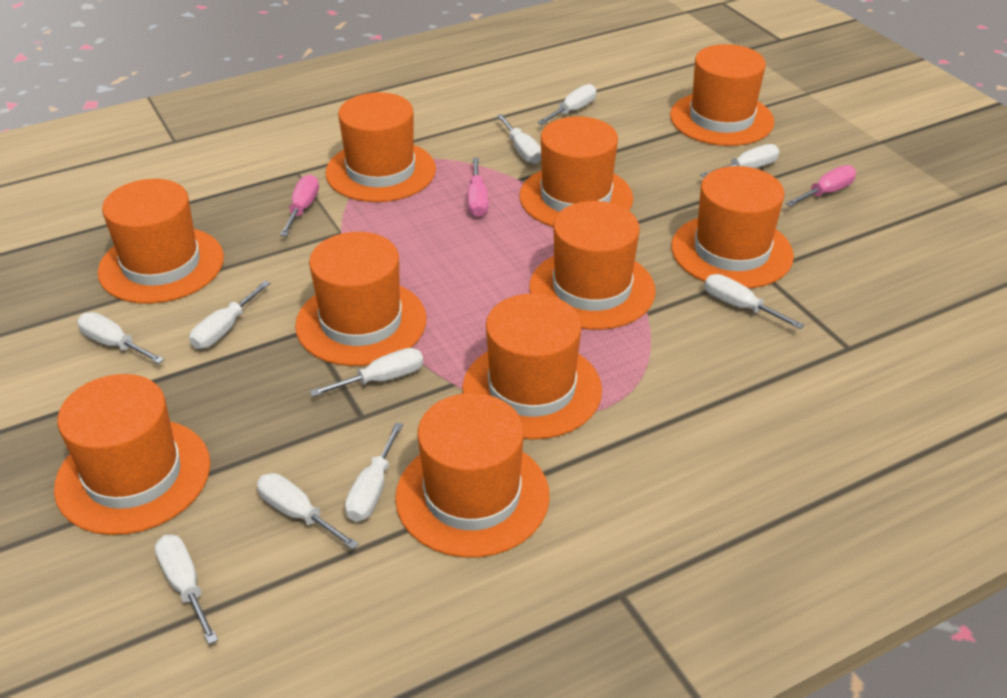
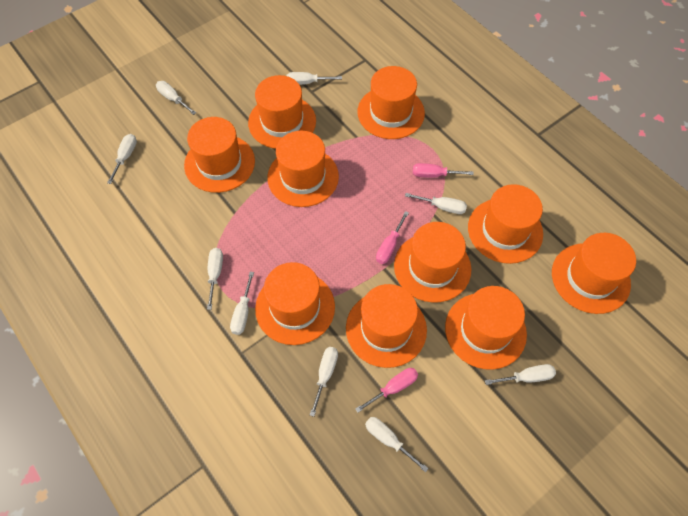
white screwdriver: 10 -> 9

